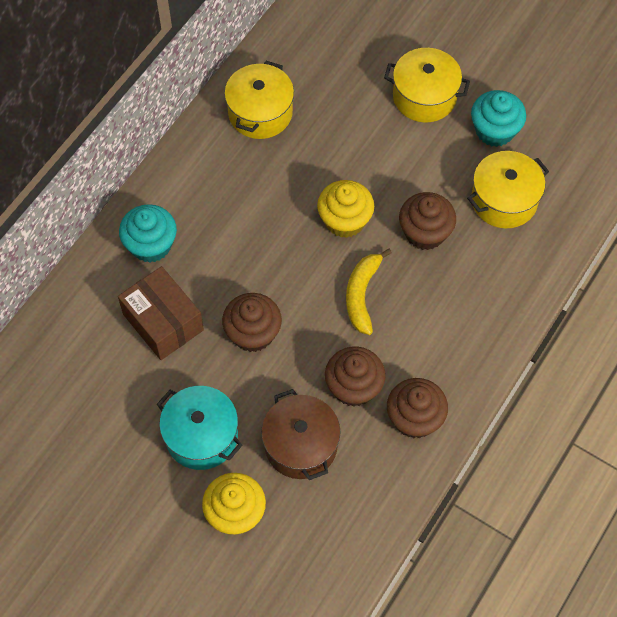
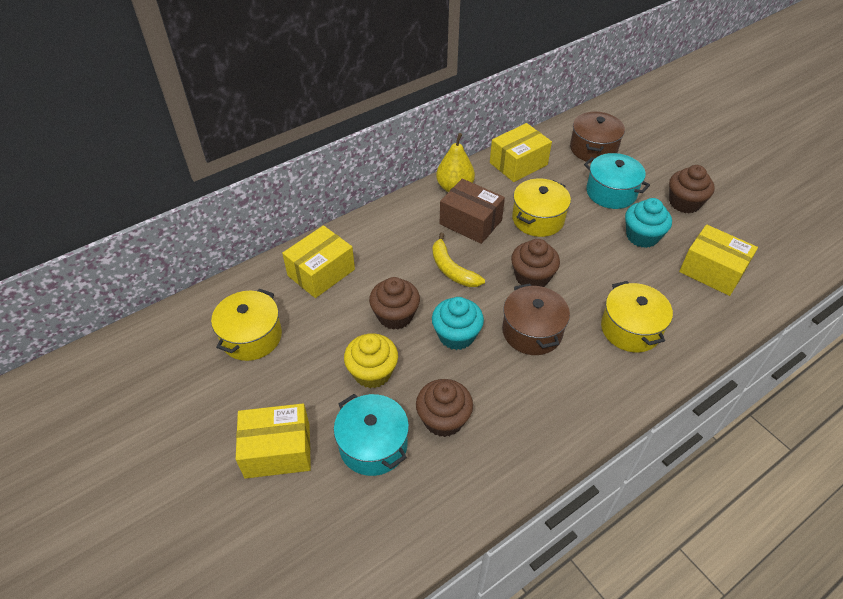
brown pot: 1 -> 2
turquoise pot: 1 -> 2
yellow box: 0 -> 4
yellow cupcake: 2 -> 1
yellow pear: 0 -> 1

